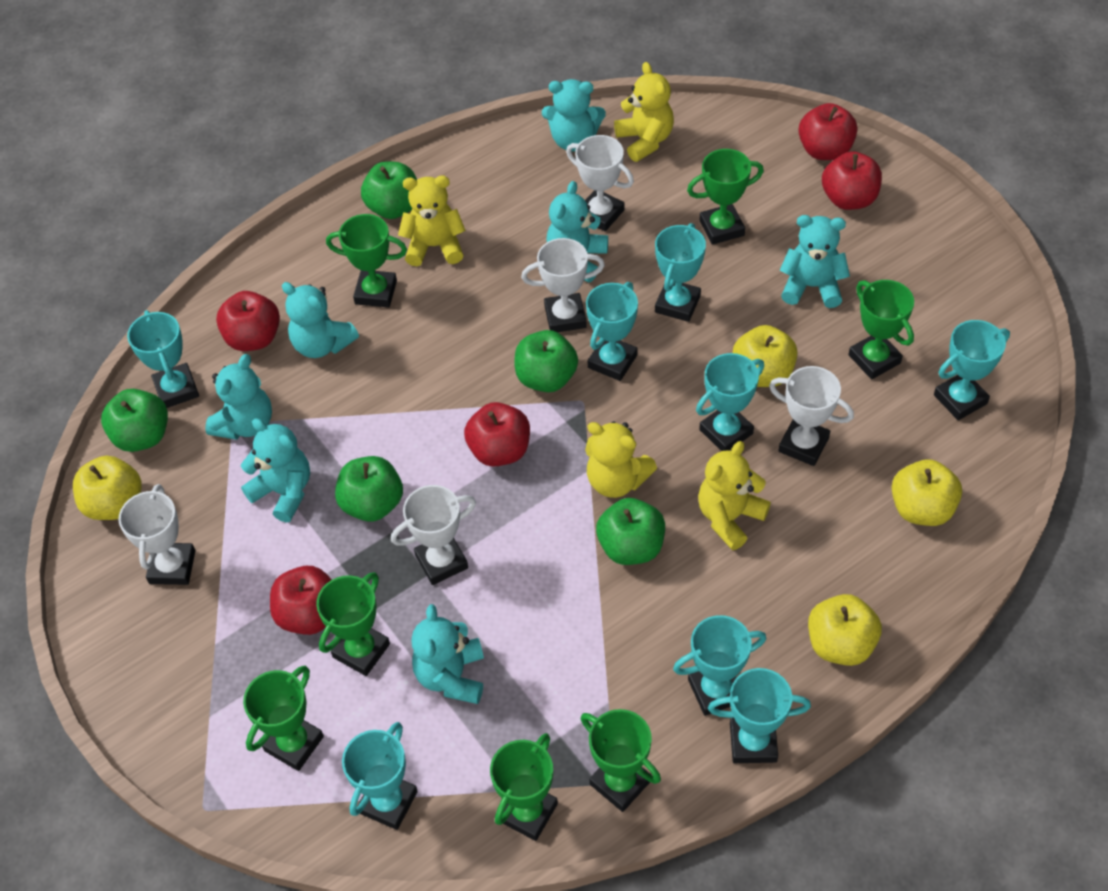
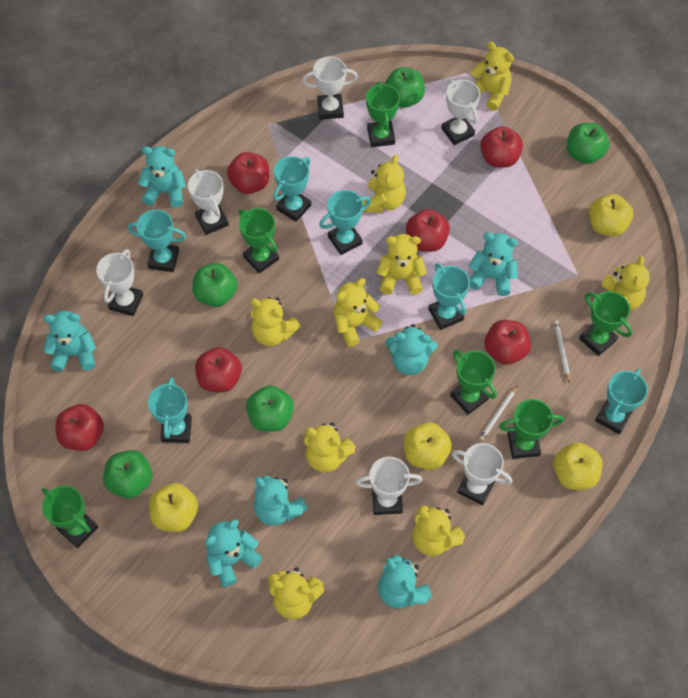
green trophy: 7 -> 6
red apple: 5 -> 6
turquoise trophy: 8 -> 6
white pencil: 0 -> 2
white trophy: 5 -> 6
yellow teddy bear: 4 -> 9

